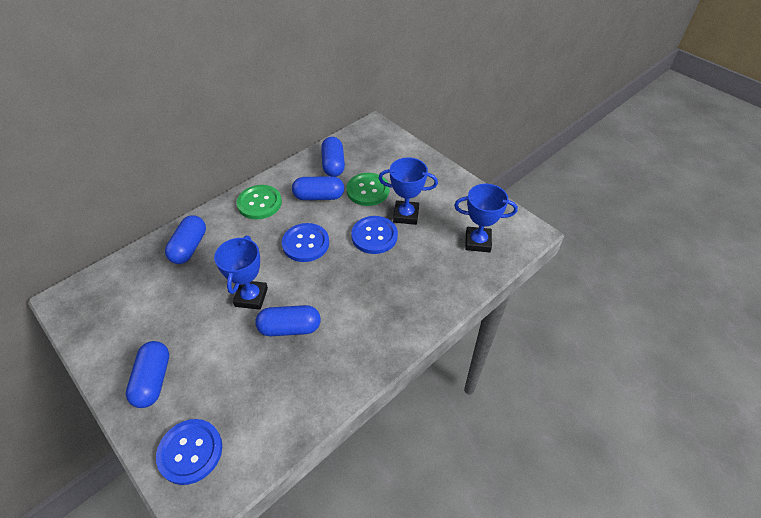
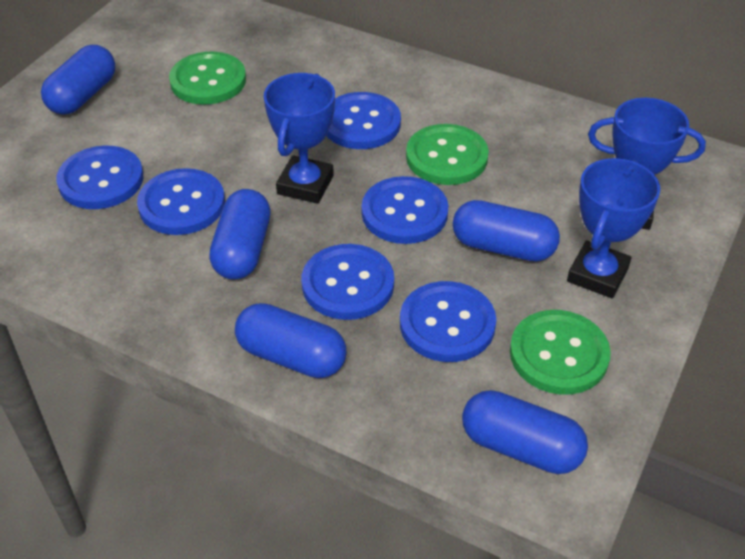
blue button: 3 -> 6
green button: 2 -> 3

